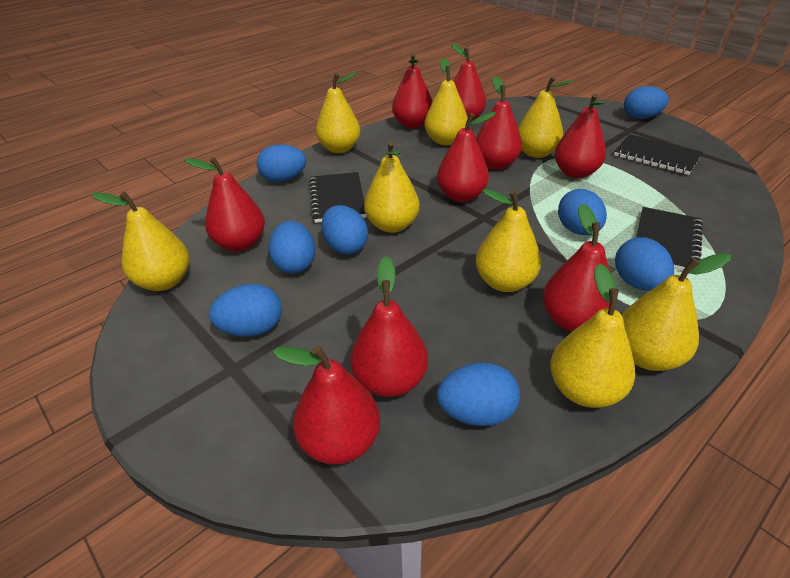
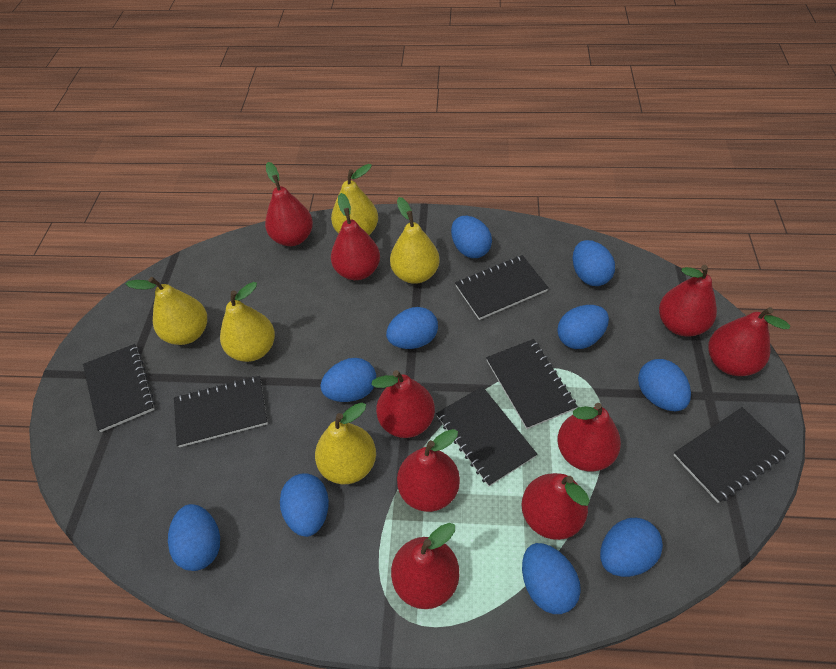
black notebook: 3 -> 6
blue egg: 8 -> 10
yellow pear: 8 -> 5

